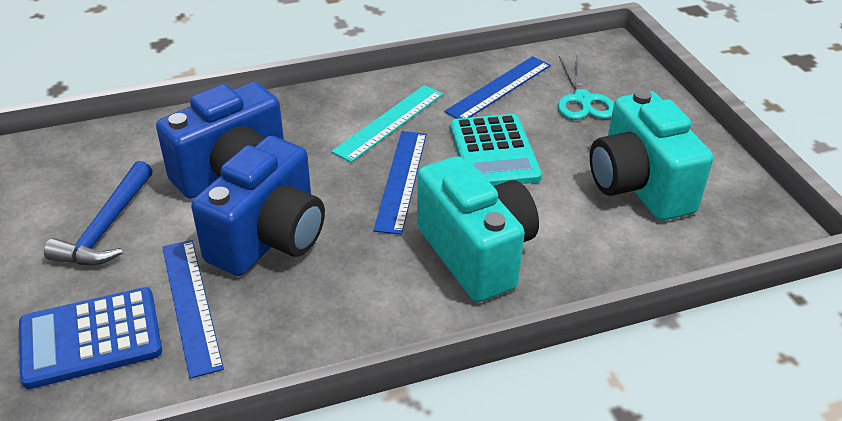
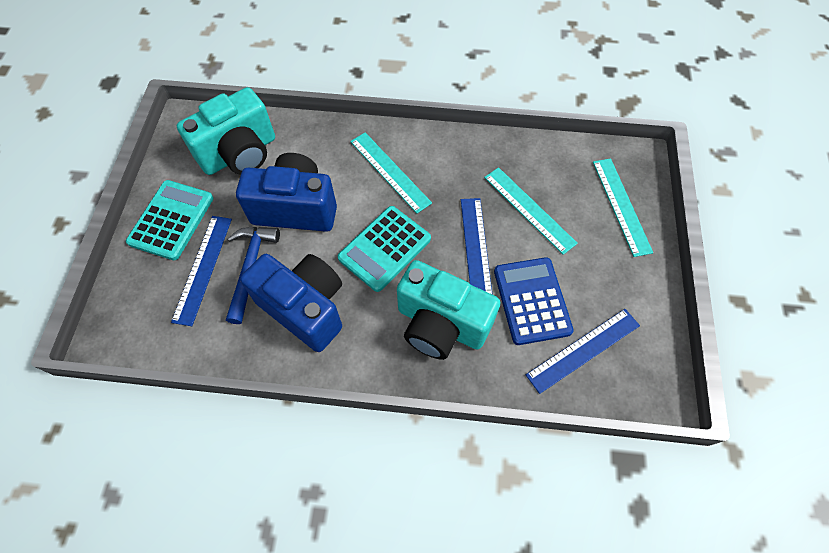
turquoise calculator: 1 -> 2
turquoise ruler: 1 -> 3
turquoise scissors: 1 -> 0

